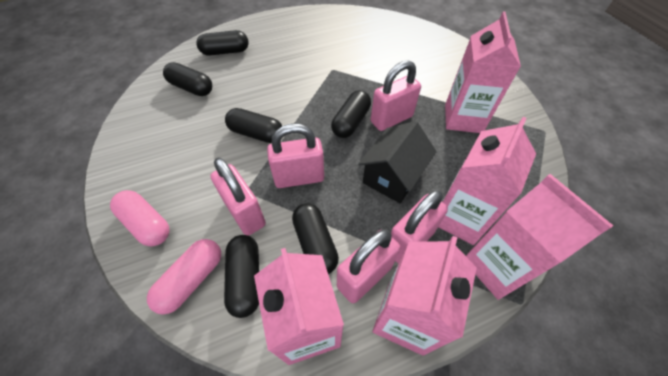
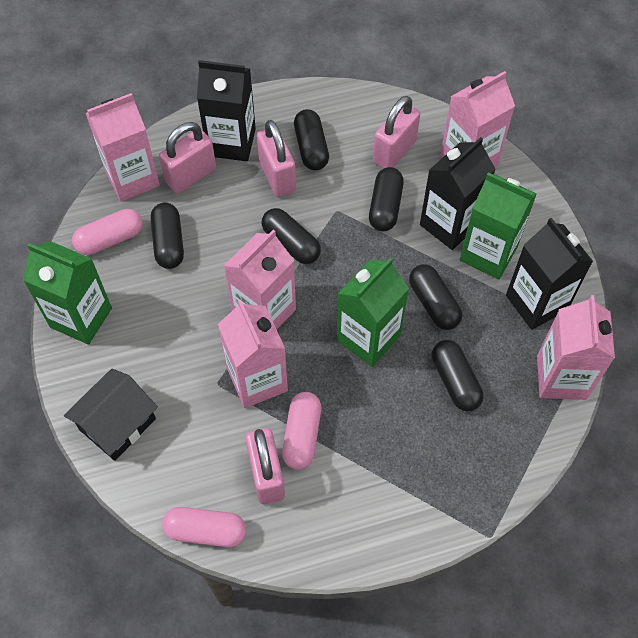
black carton: 0 -> 3
green carton: 0 -> 3
pink capsule: 2 -> 3
pink padlock: 5 -> 4

